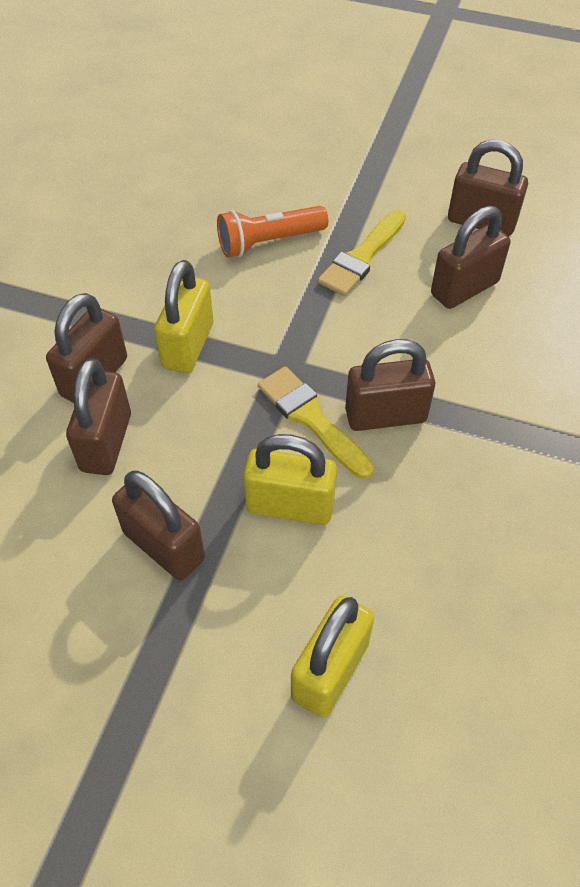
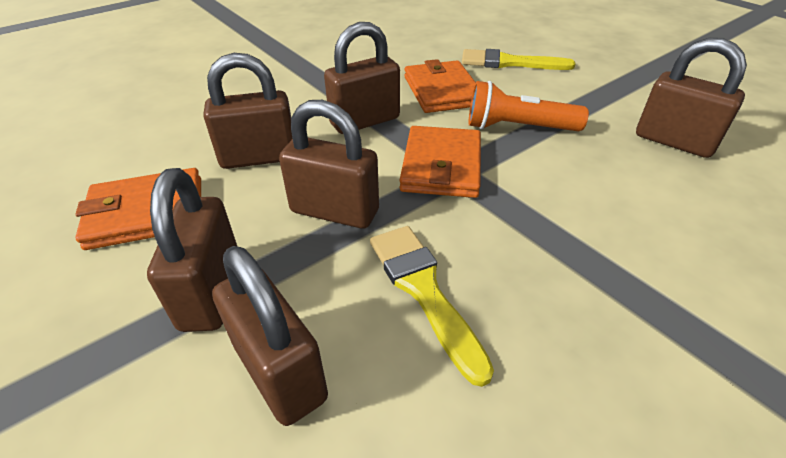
orange wallet: 0 -> 3
yellow padlock: 3 -> 0

